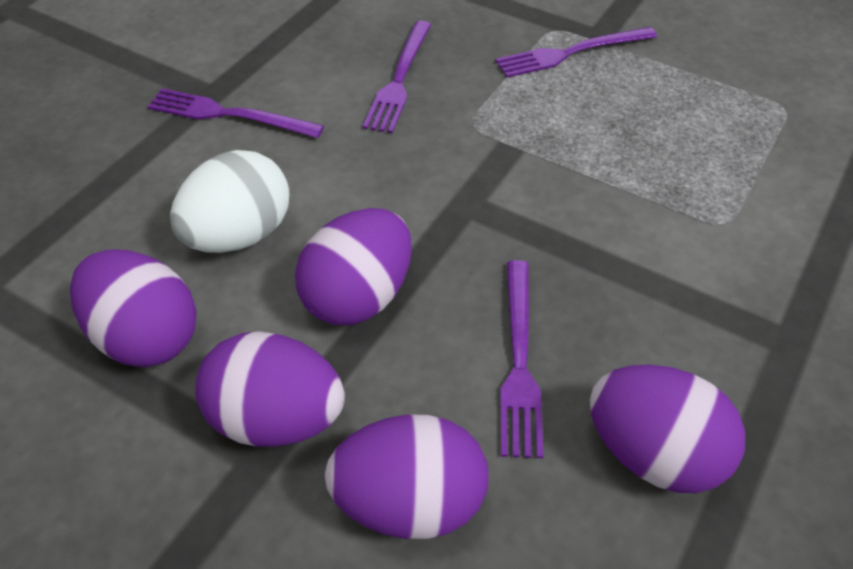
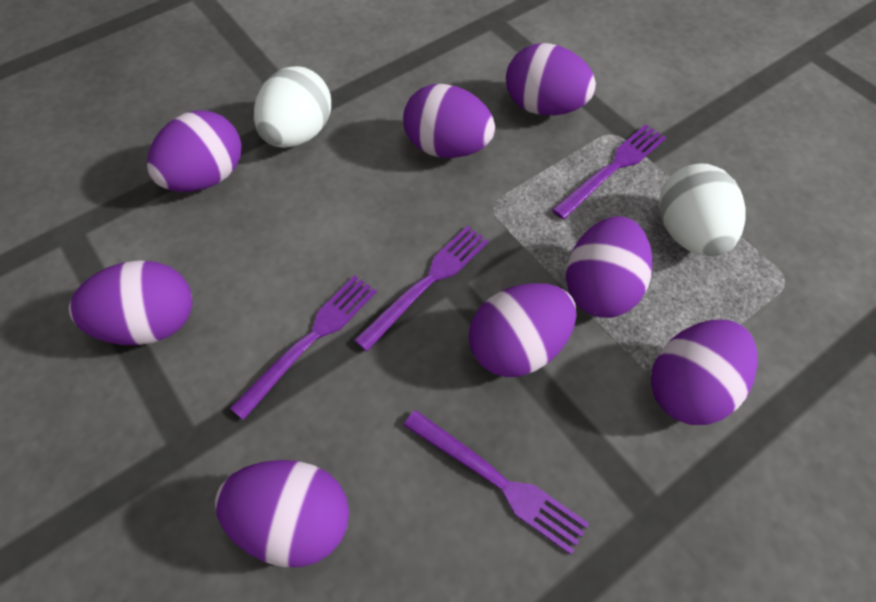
purple egg: 5 -> 8
white egg: 1 -> 2

